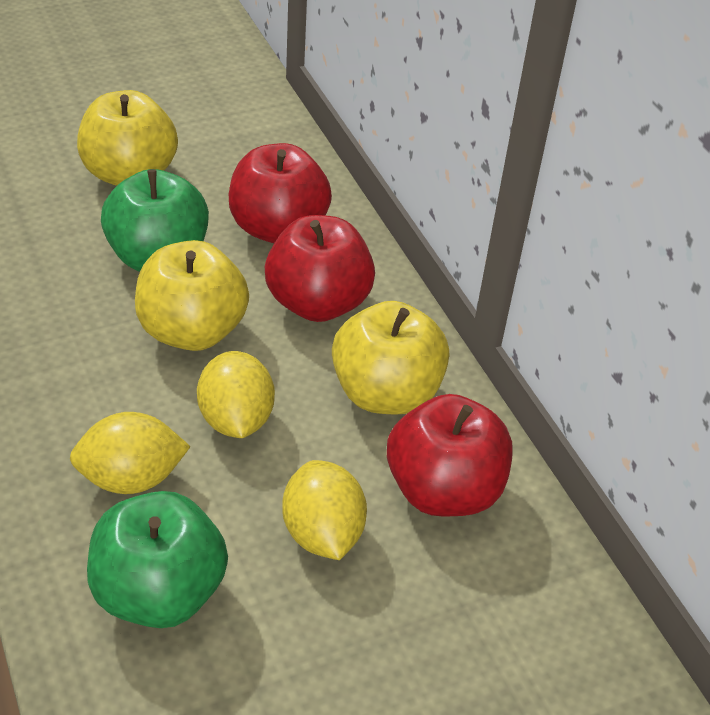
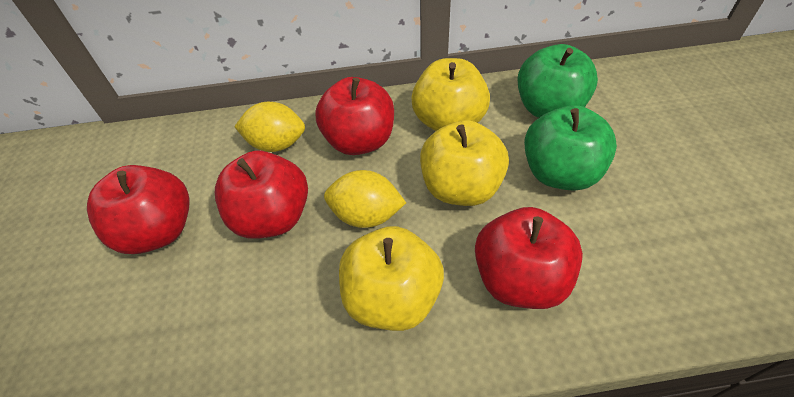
red apple: 3 -> 4
yellow lemon: 3 -> 2

